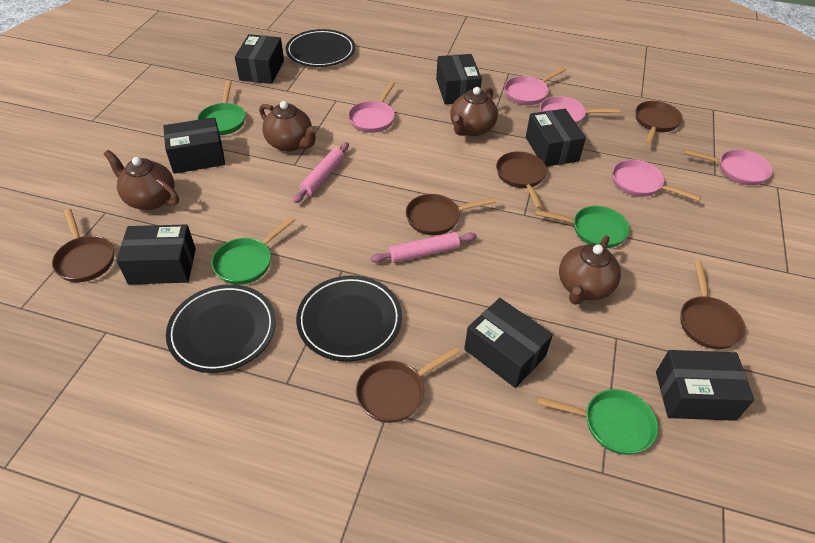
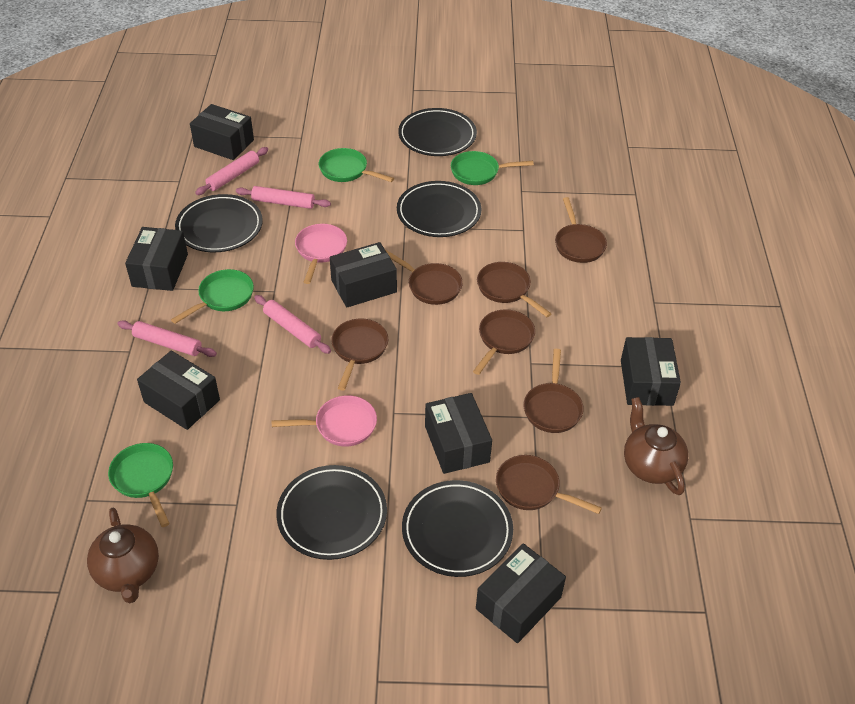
black plate: 3 -> 5
brown pan: 6 -> 7
brown teapot: 4 -> 2
pink pan: 5 -> 2
pink rolling pin: 2 -> 4

